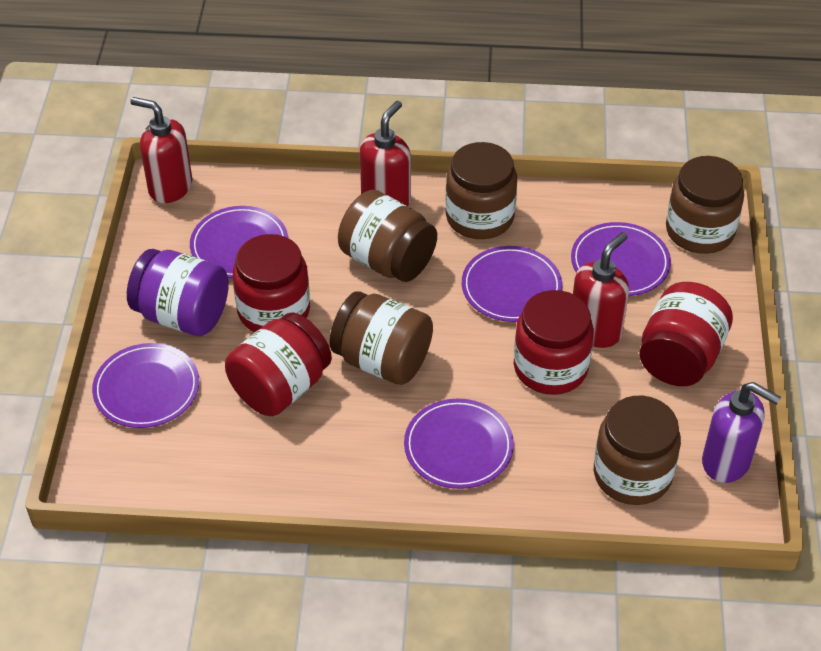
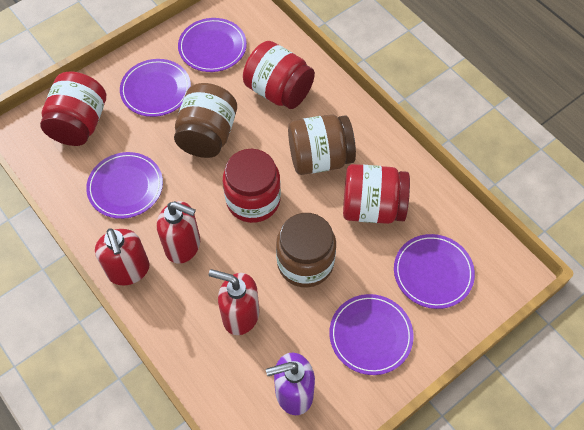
brown jar: 5 -> 3
purple jar: 1 -> 0

